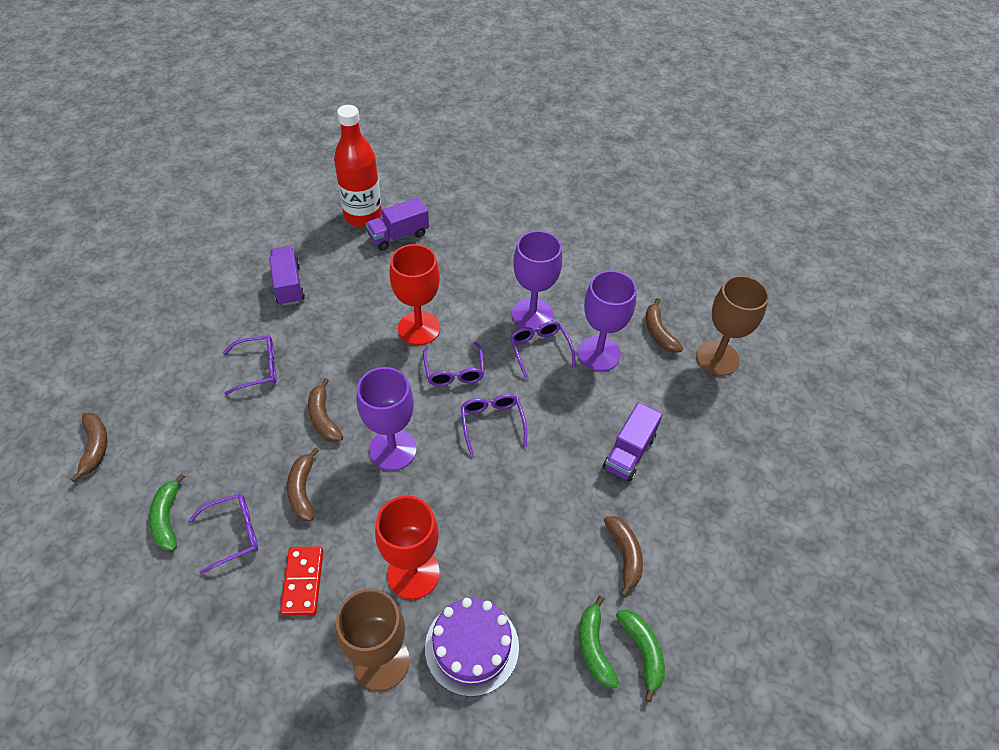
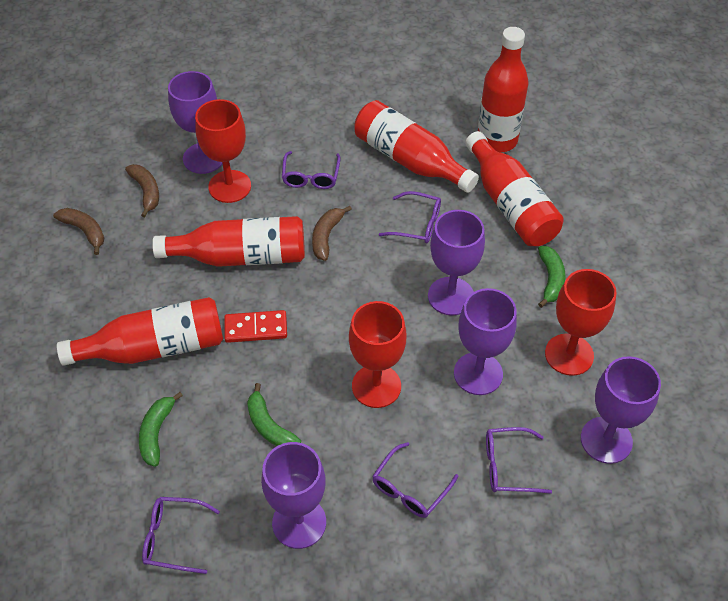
brown banana: 5 -> 3
brown goblet: 2 -> 0
purple cake: 1 -> 0
purple goblet: 3 -> 5
purple truck: 3 -> 0
red bottle: 1 -> 5
red goblet: 2 -> 3

